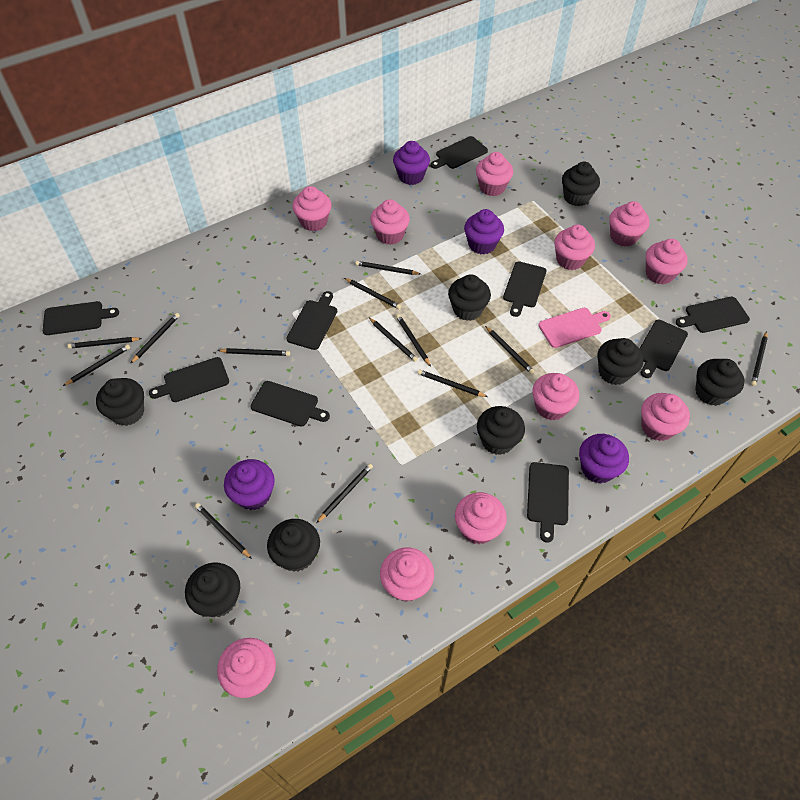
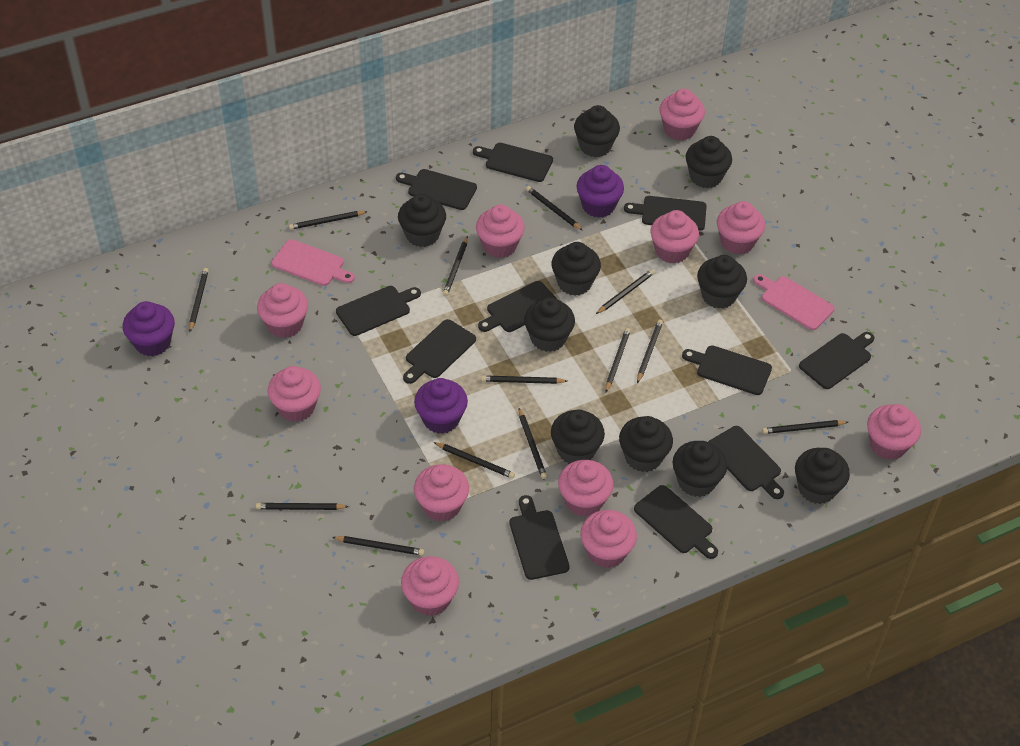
black cupcake: 8 -> 10
black cutting board: 9 -> 11
pink cutting board: 1 -> 2
purple cupcake: 4 -> 3

